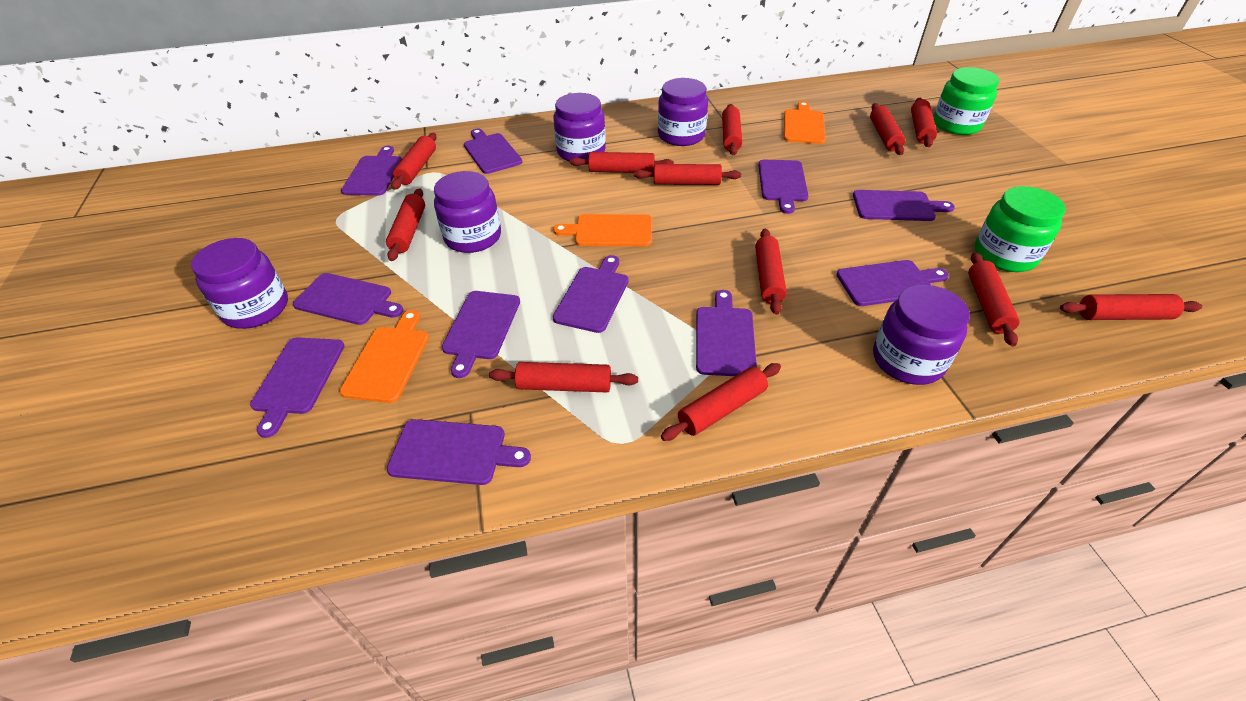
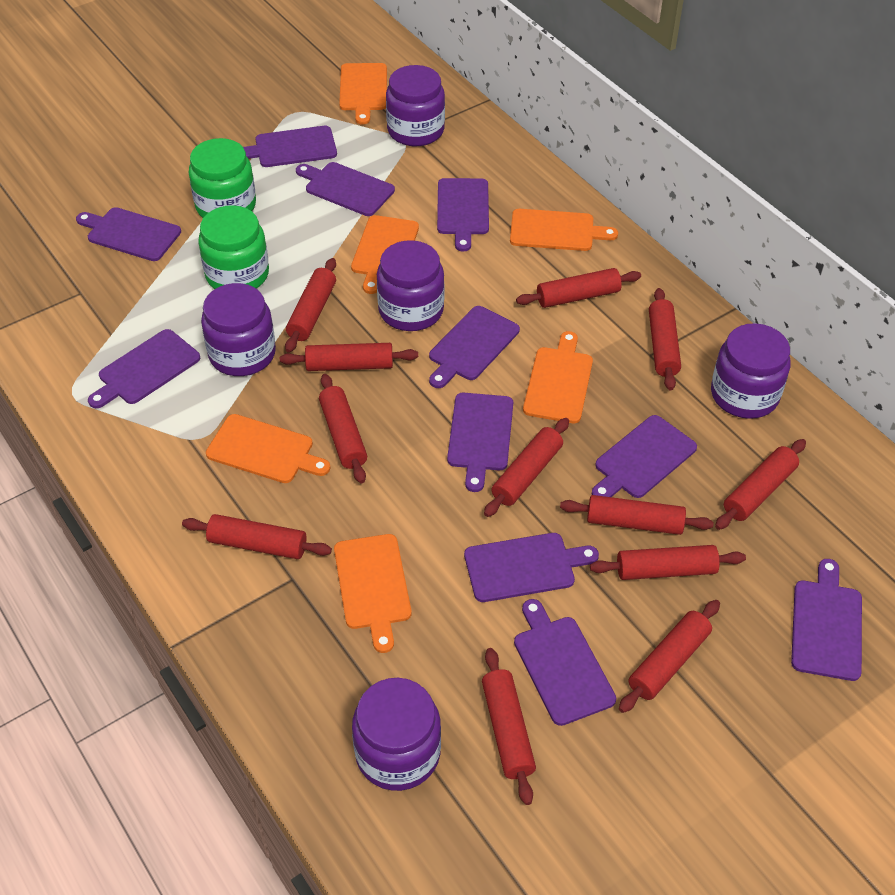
orange cutting board: 3 -> 6

